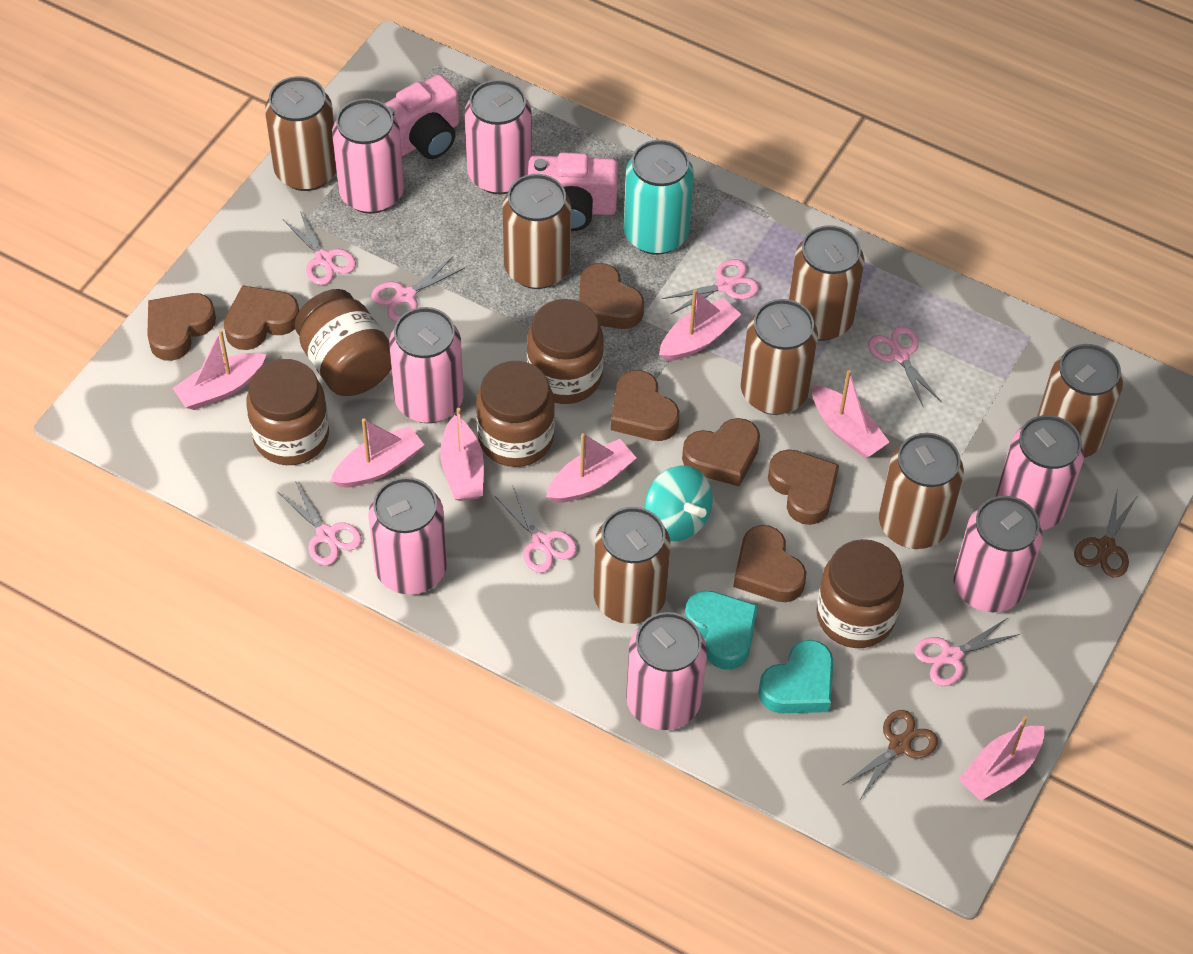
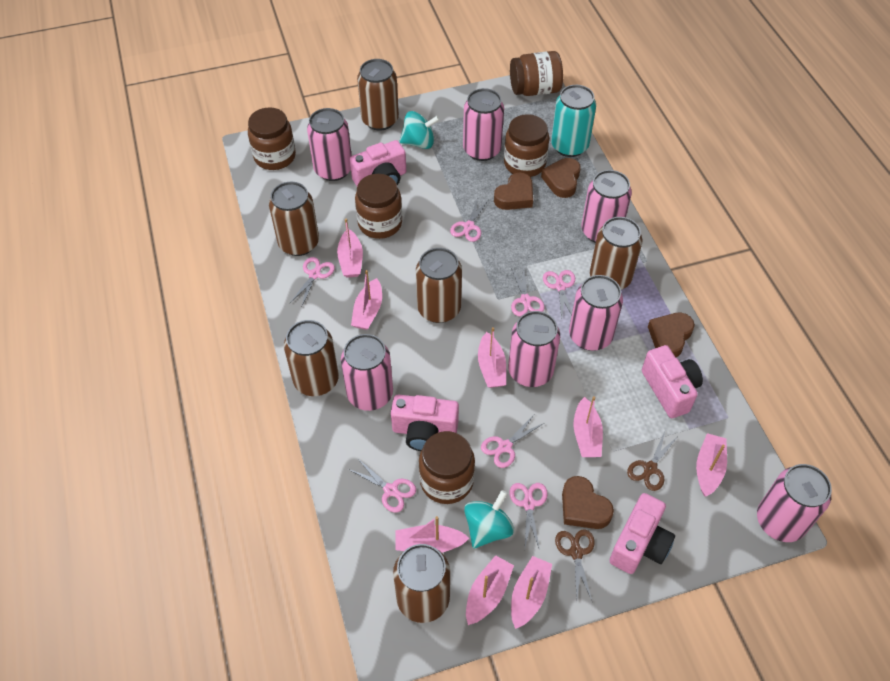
brown can: 7 -> 6
brown heart: 7 -> 4
pink boat: 7 -> 8
pink camera: 2 -> 4
turquoise heart: 2 -> 0
turquoise spinning top: 1 -> 2

